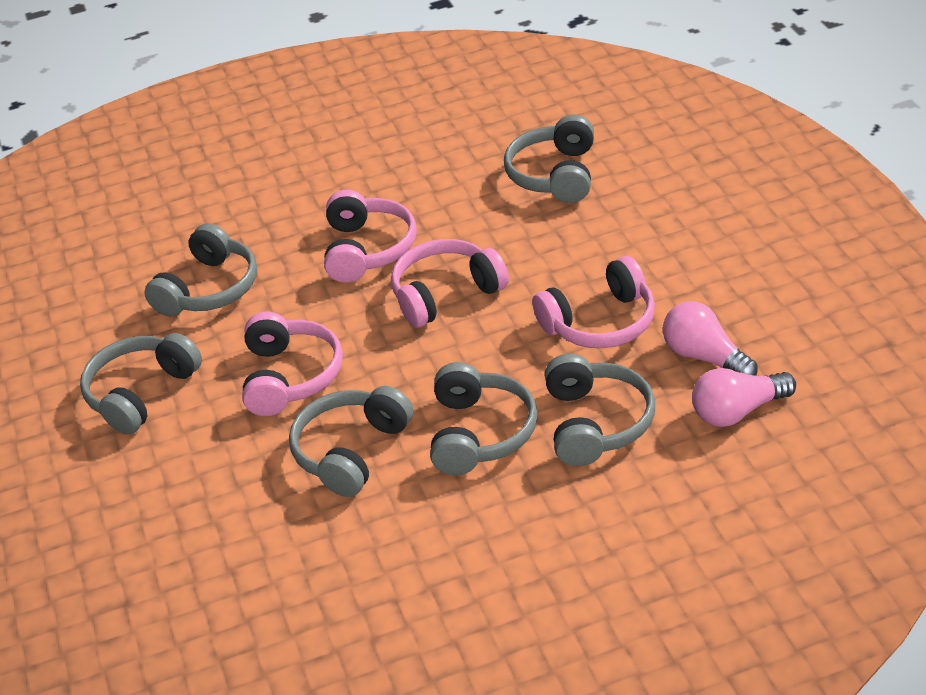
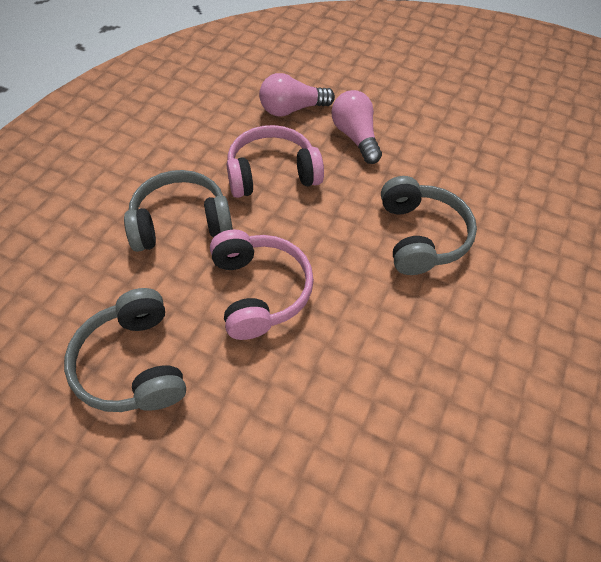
grey headphones: 6 -> 3
pink headphones: 4 -> 2

